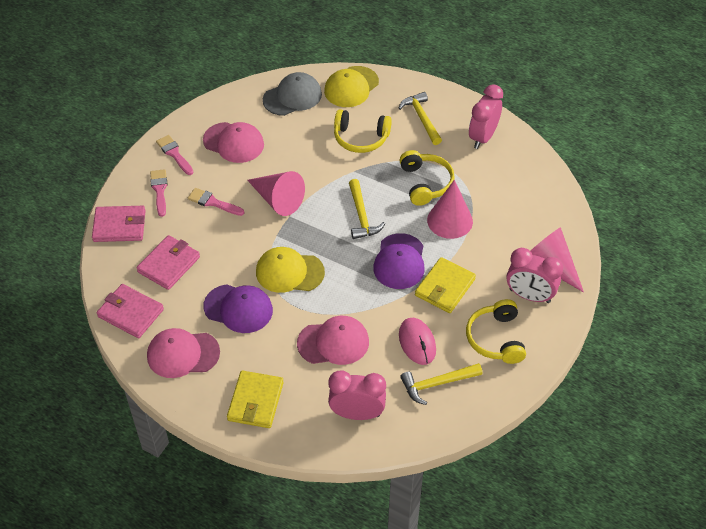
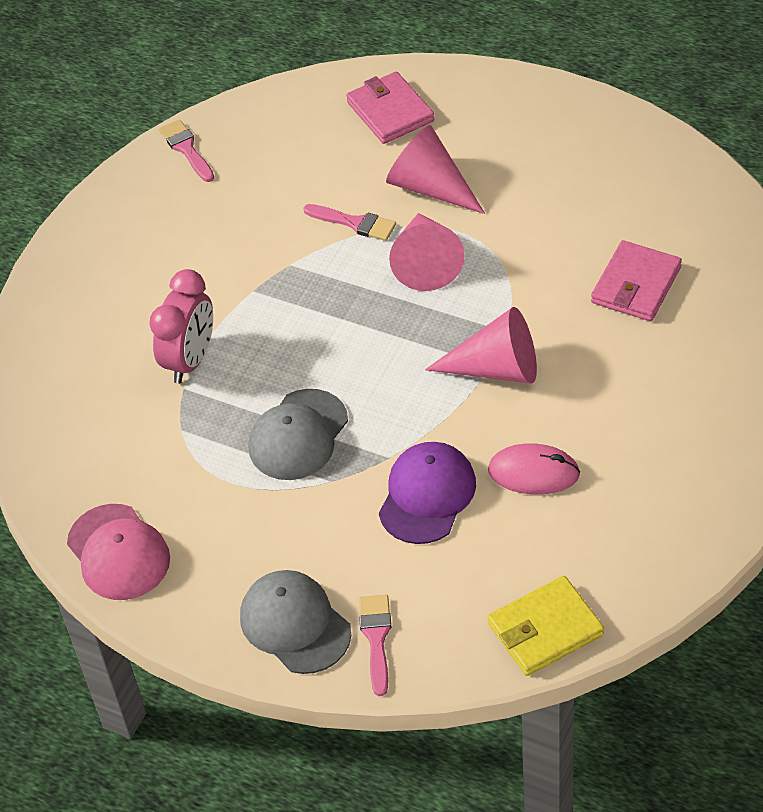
grey cap: 1 -> 2
pink cap: 3 -> 1
pink clock: 3 -> 1
pink wallet: 3 -> 2
purple cap: 2 -> 1
yellow cap: 2 -> 0
yellow hammer: 3 -> 0
yellow headphones: 3 -> 0
yellow wallet: 2 -> 1

